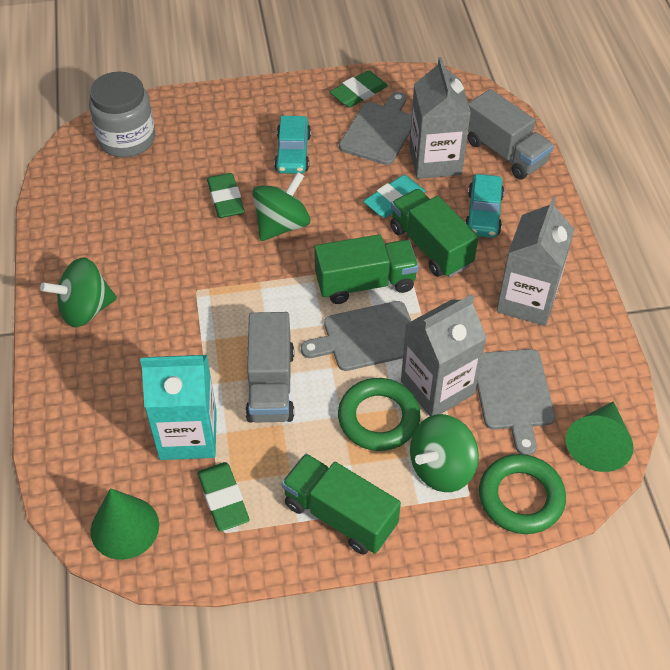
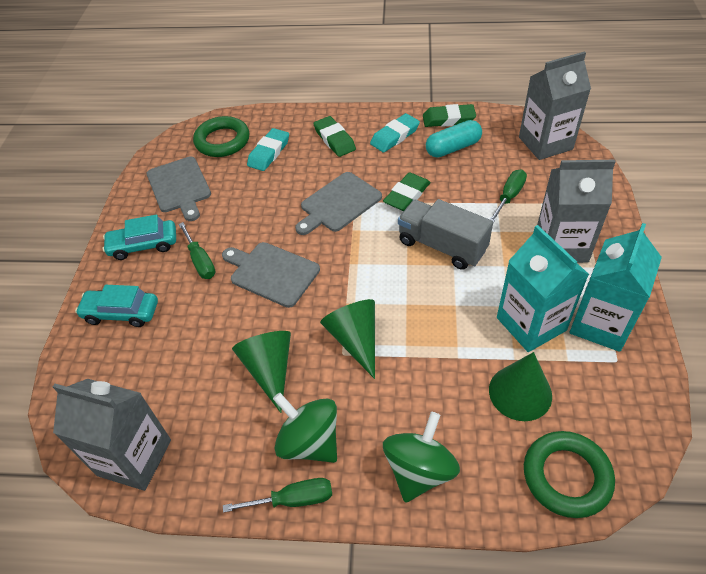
green cone: 2 -> 3
green screwdriver: 0 -> 3
green spinning top: 3 -> 2
green truck: 3 -> 0
grey jar: 1 -> 0
grey truck: 2 -> 1
turquoise capsule: 0 -> 1
turquoise carton: 1 -> 2
turquoise eraser: 1 -> 2

